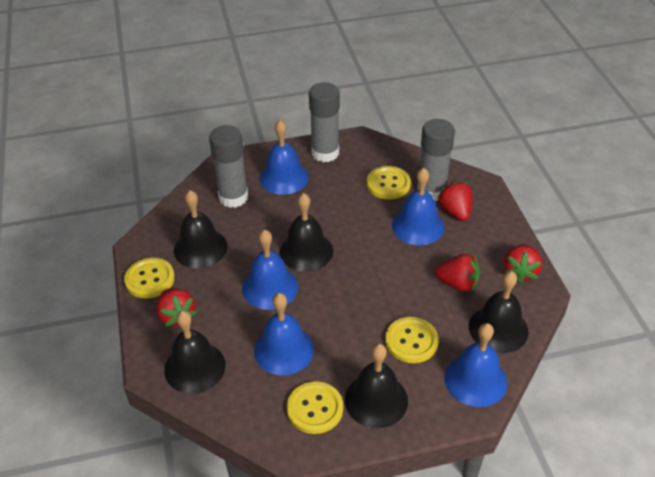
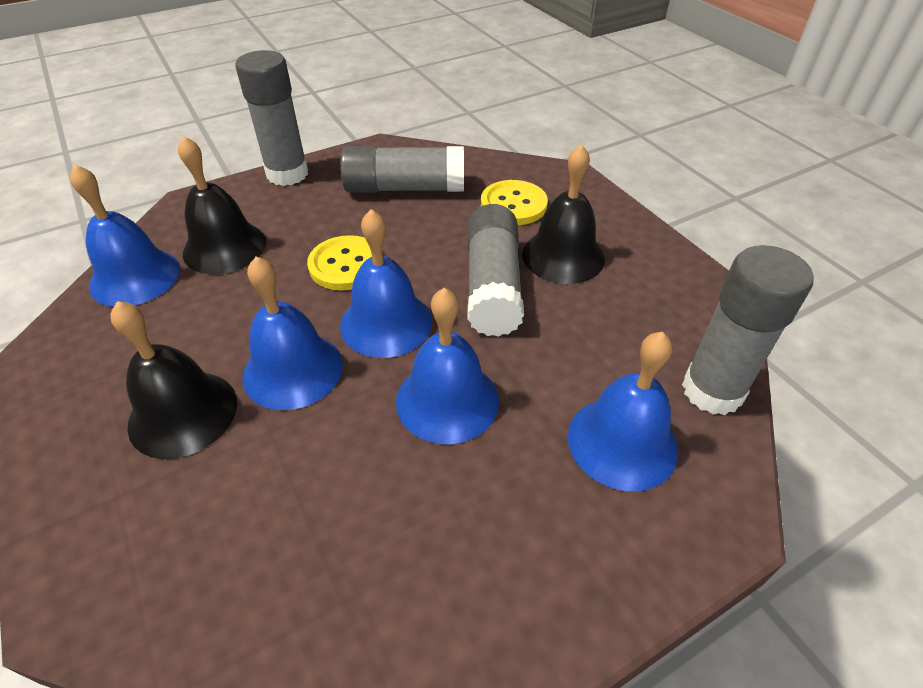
black bell: 5 -> 3
grey glue stick: 3 -> 4
red strawberry: 4 -> 0
yellow button: 4 -> 2

